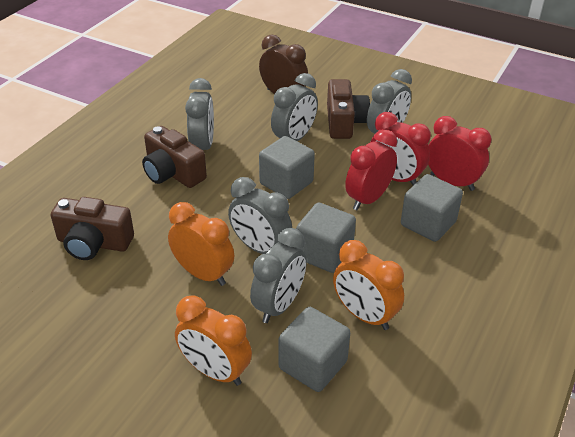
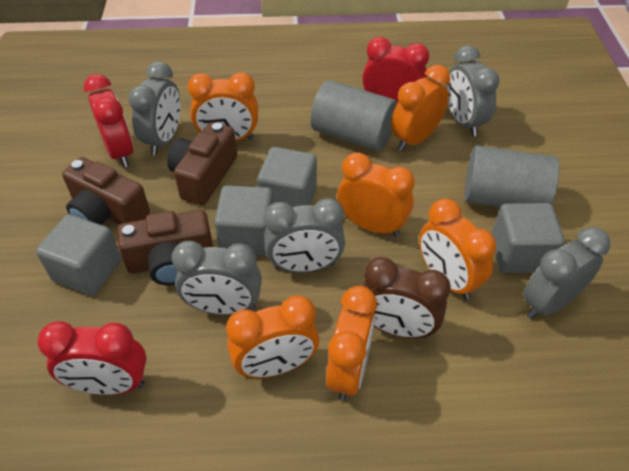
grey cylinder: 0 -> 2
orange clock: 3 -> 6

